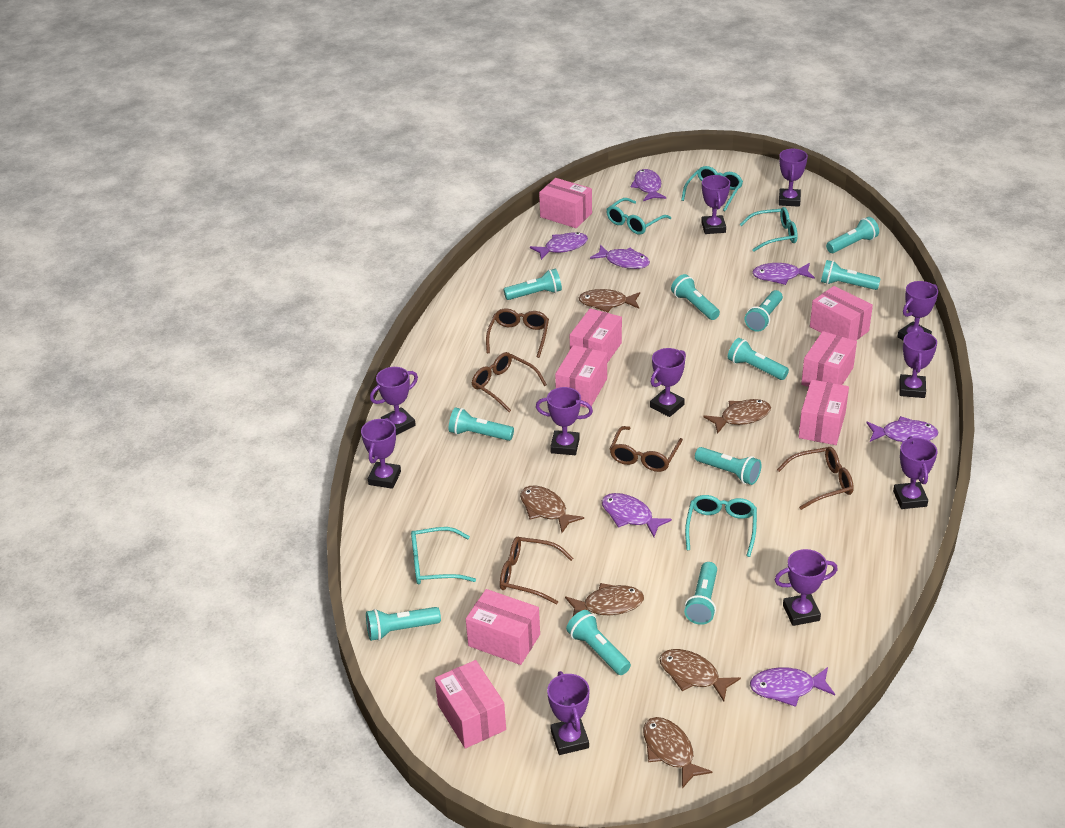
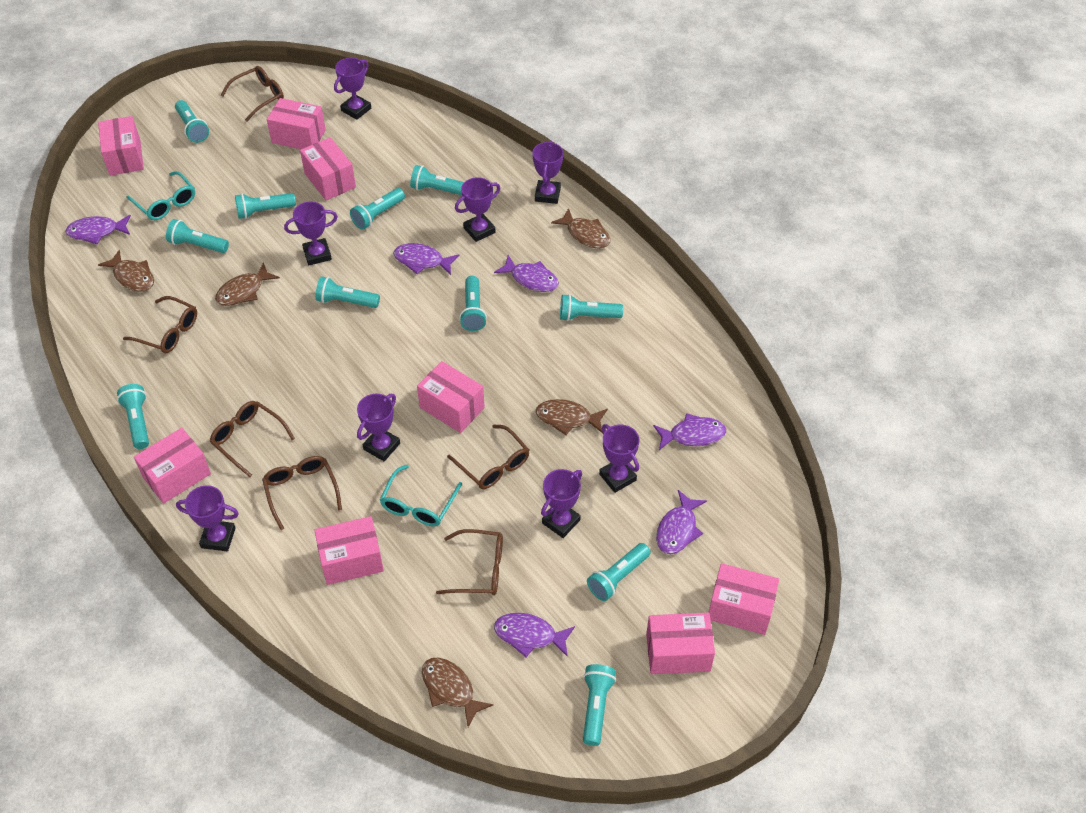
brown fish: 6 -> 5
brown glasses: 5 -> 6
purple fish: 7 -> 6
purple trophy: 11 -> 8
turquoise glasses: 5 -> 2

